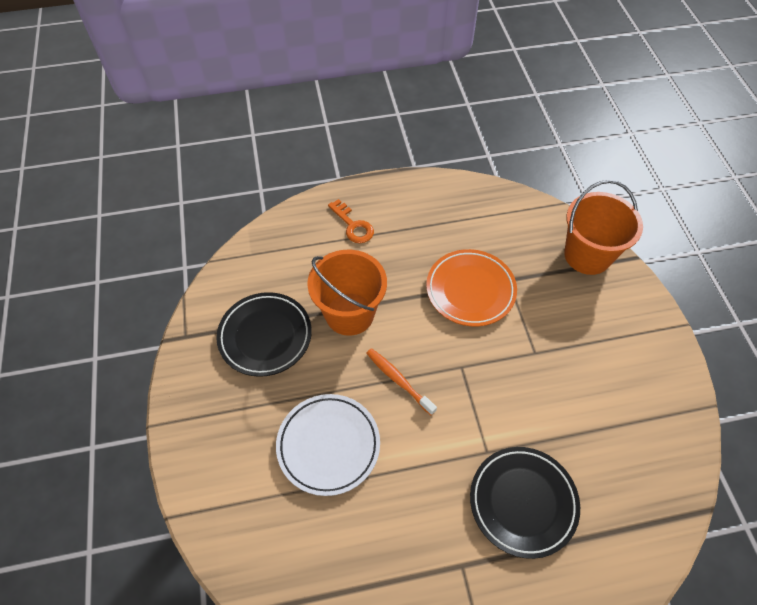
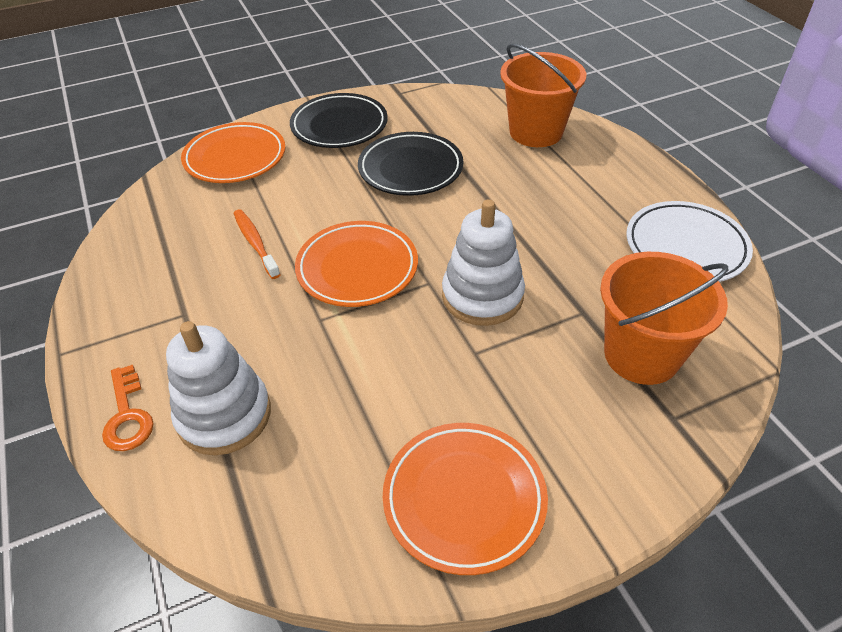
orange plate: 1 -> 3
white stacking toy: 0 -> 2

